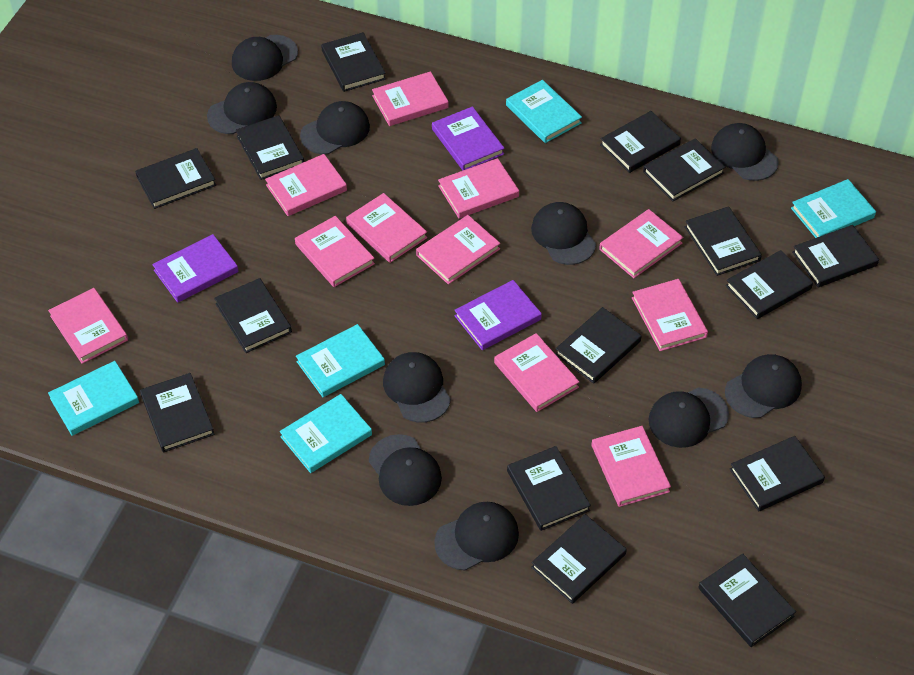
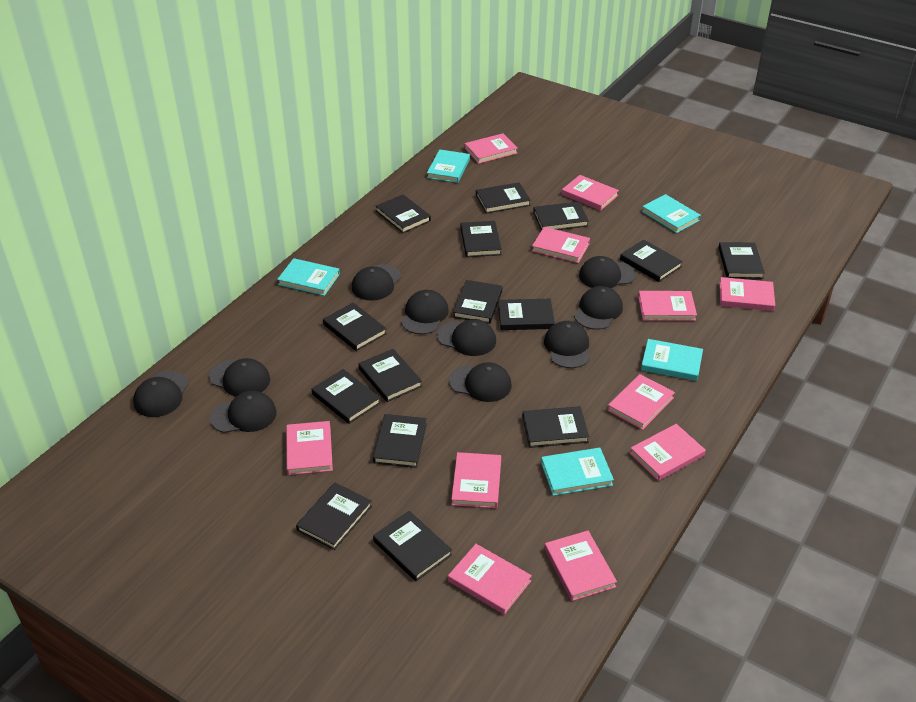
purple book: 3 -> 0

